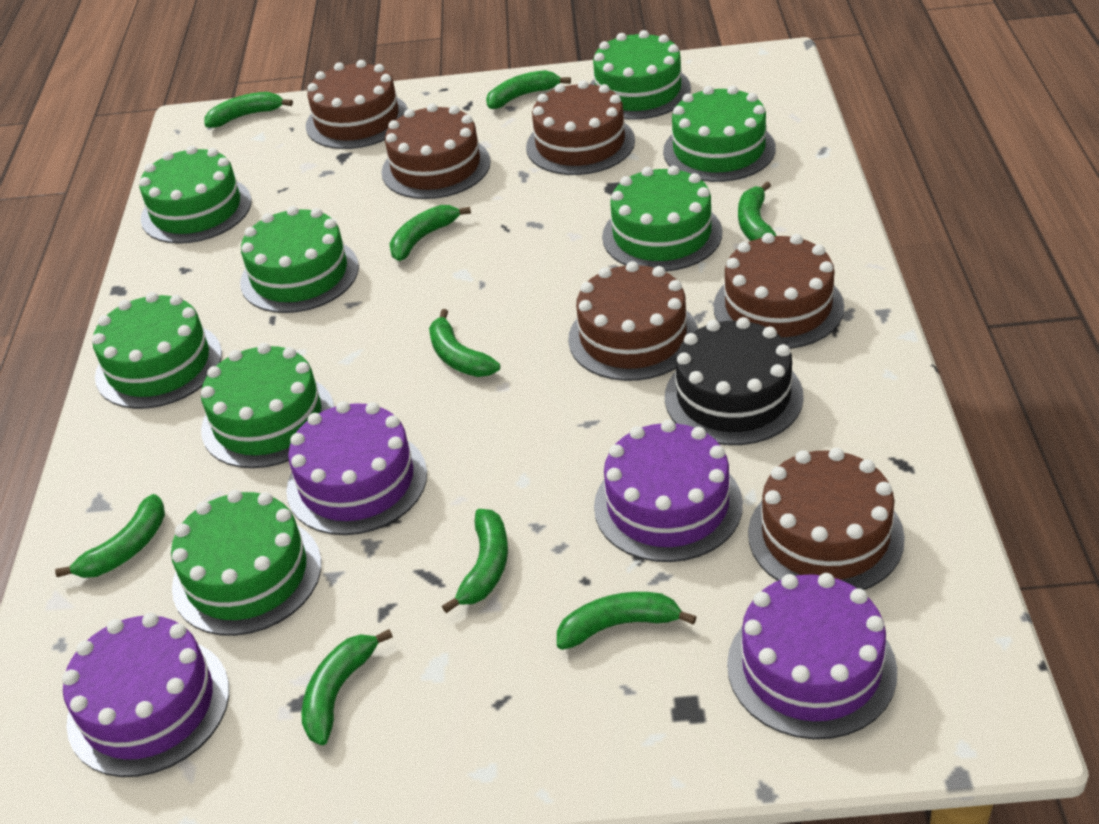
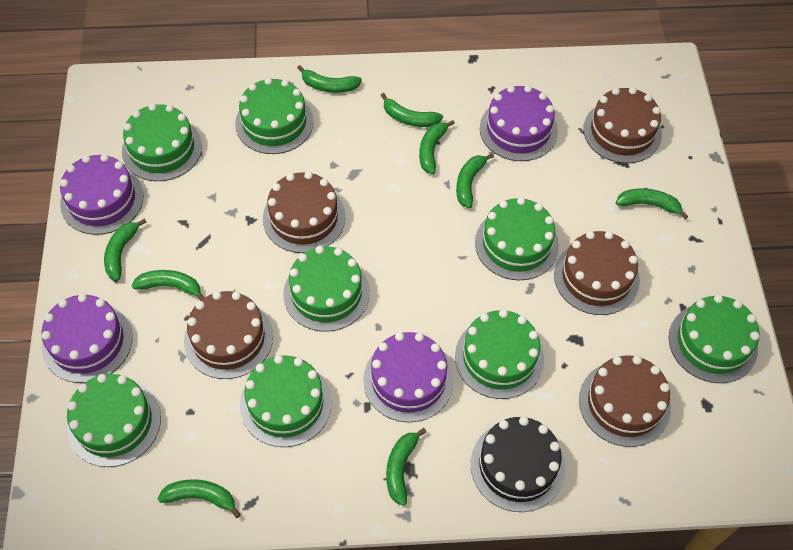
brown cake: 6 -> 5

